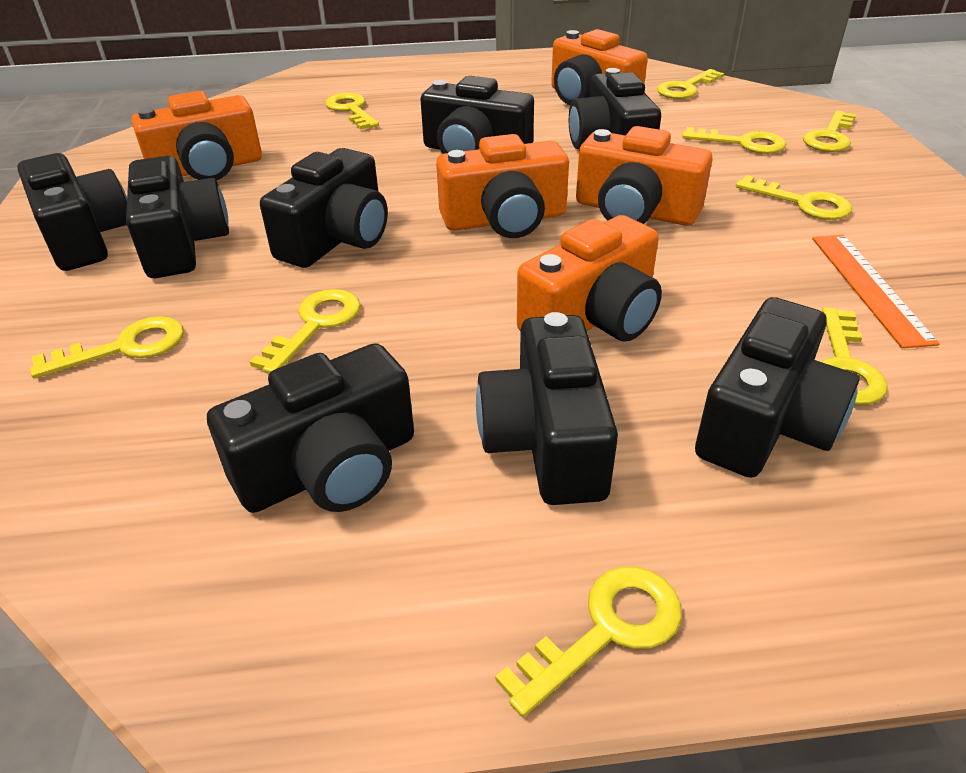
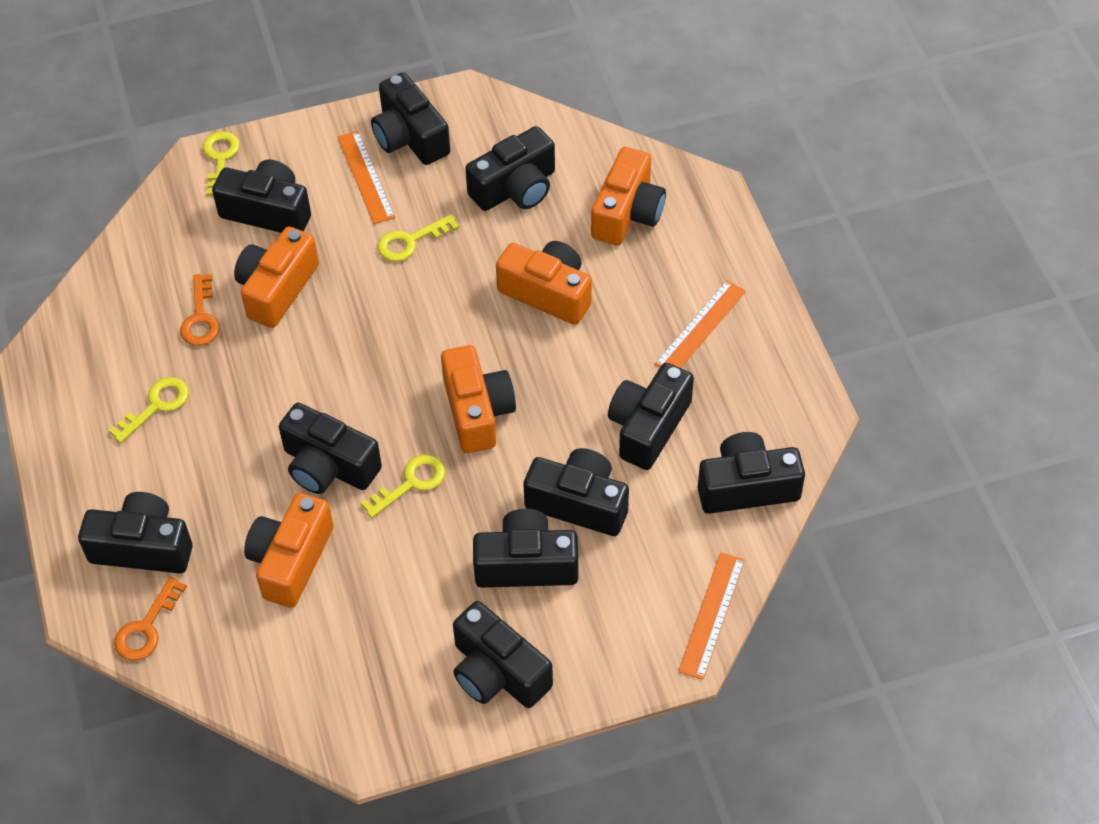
black camera: 8 -> 10
orange key: 0 -> 2
orange ruler: 1 -> 3
yellow key: 9 -> 4

